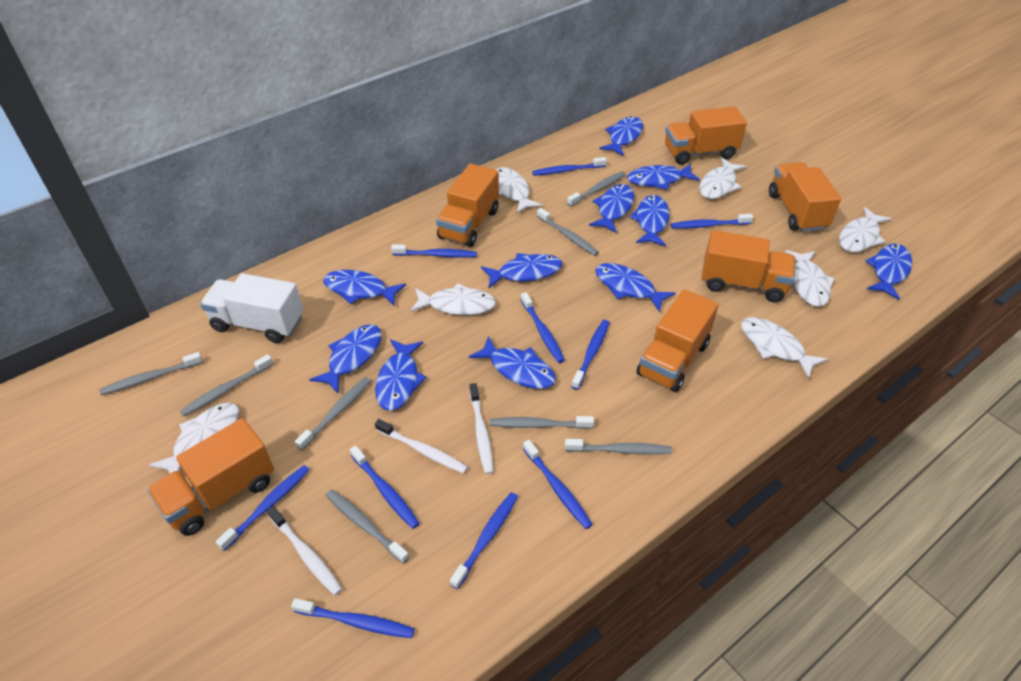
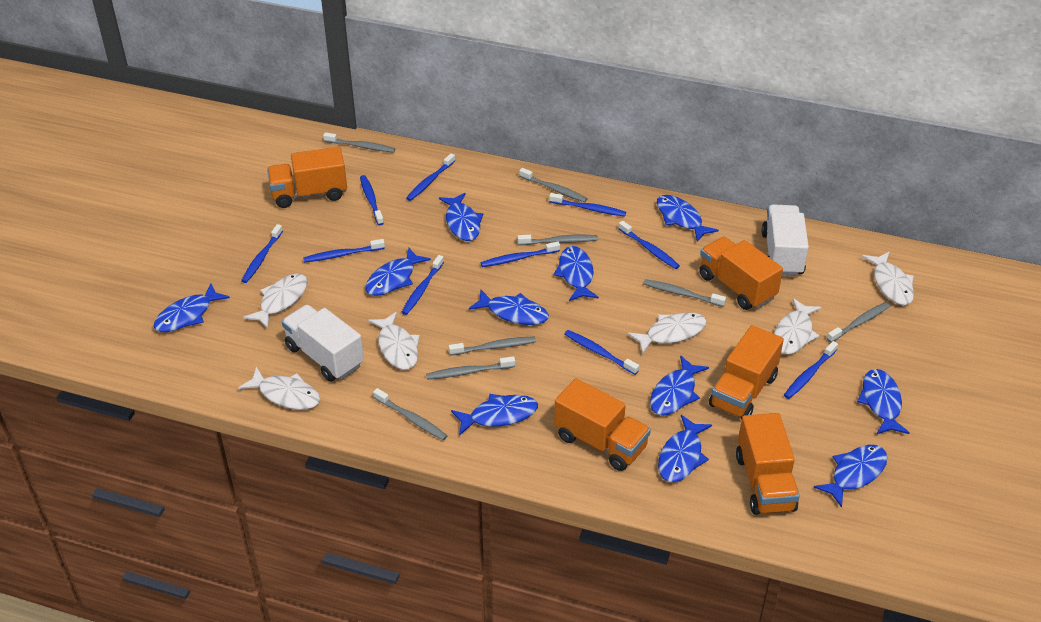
orange truck: 6 -> 5
white fish: 7 -> 6
white toothbrush: 3 -> 0
white truck: 1 -> 2

